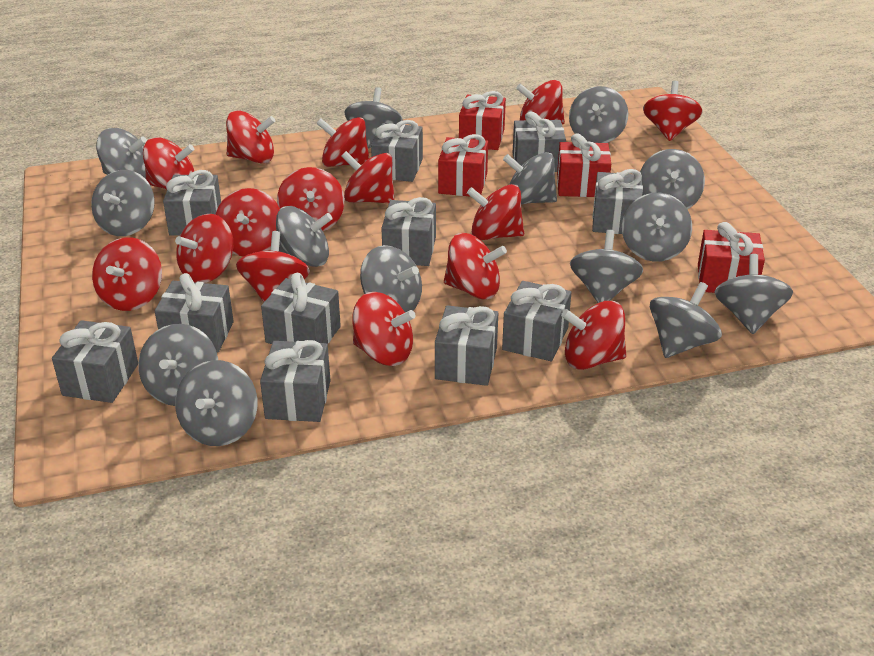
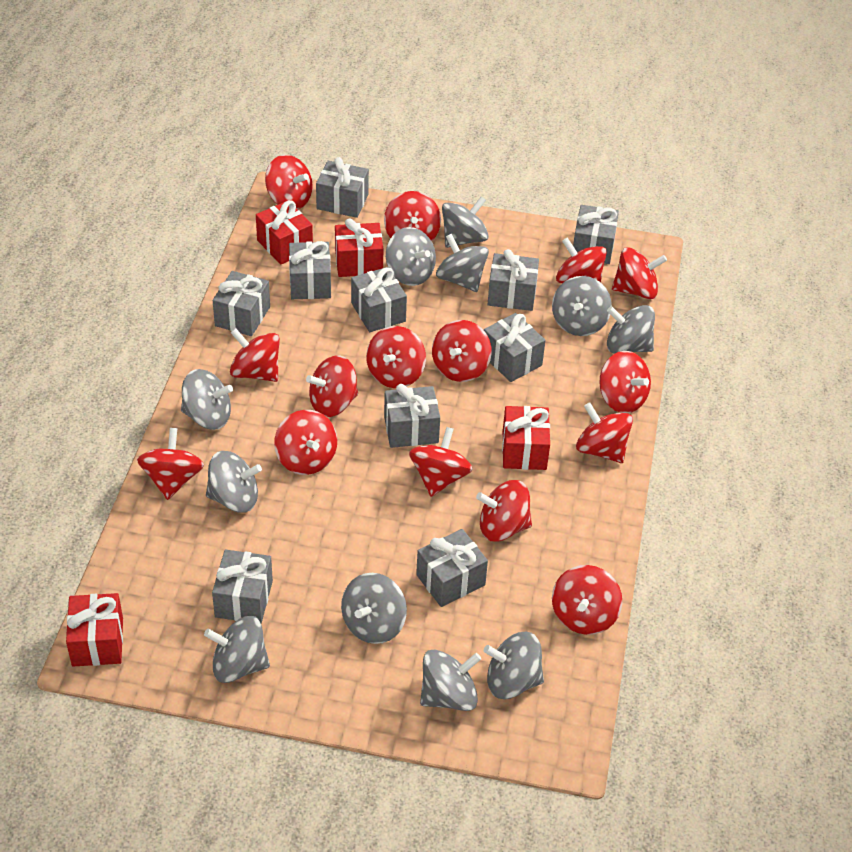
grey gift: 11 -> 10
grey spinning top: 14 -> 11

